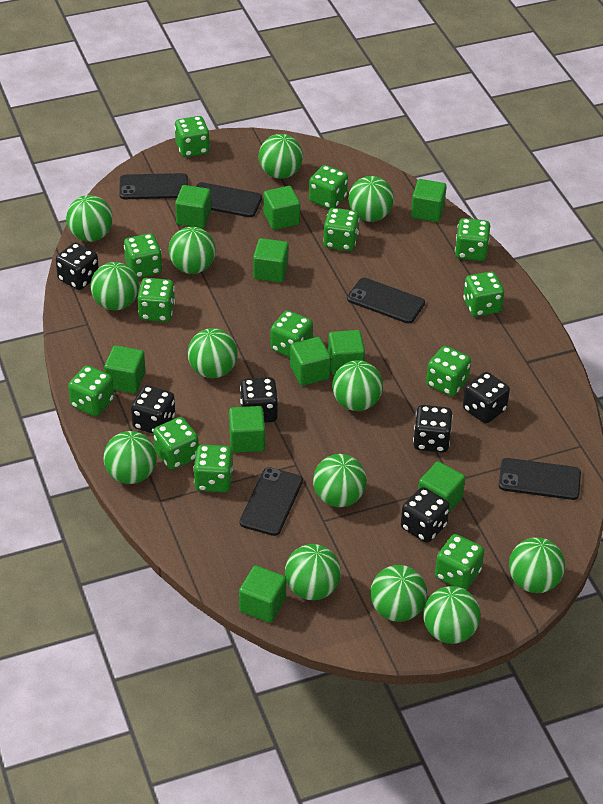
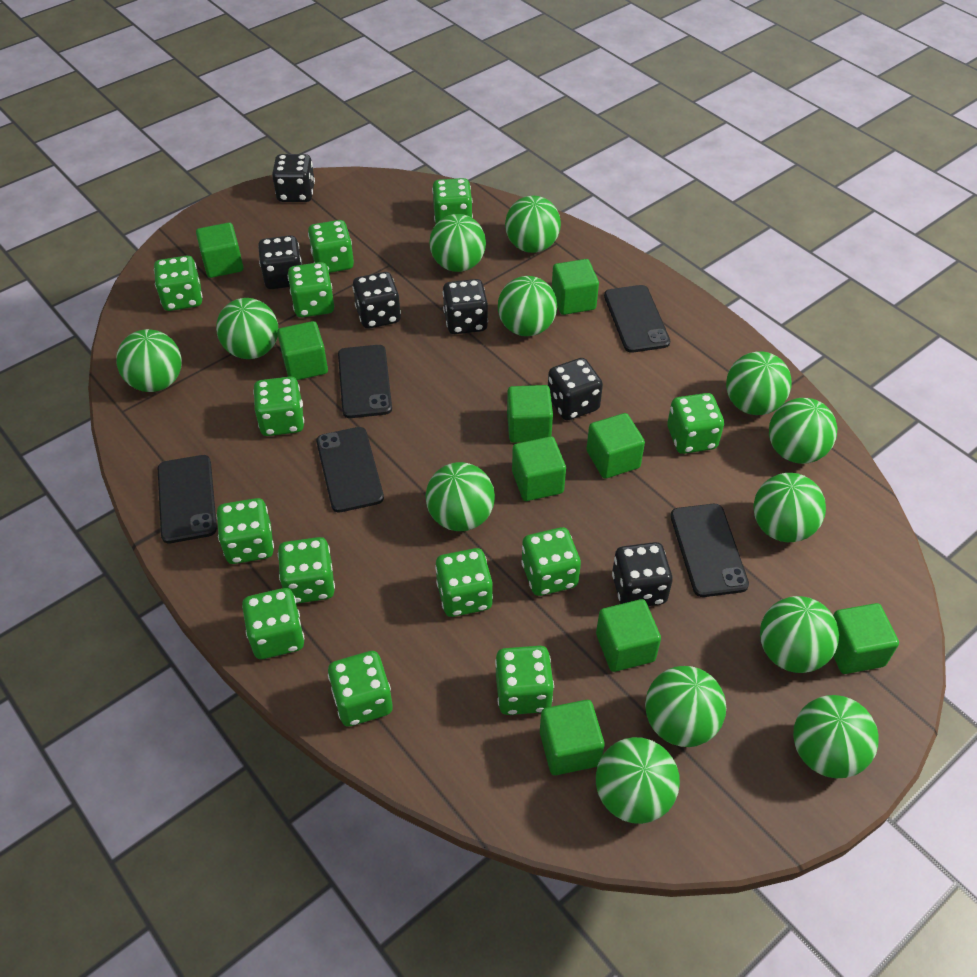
green cube: 10 -> 9

